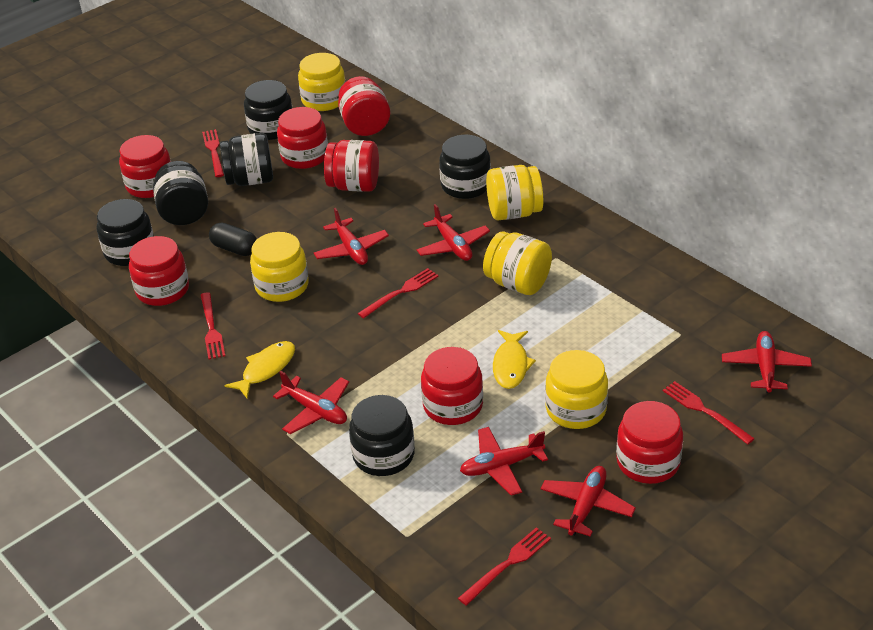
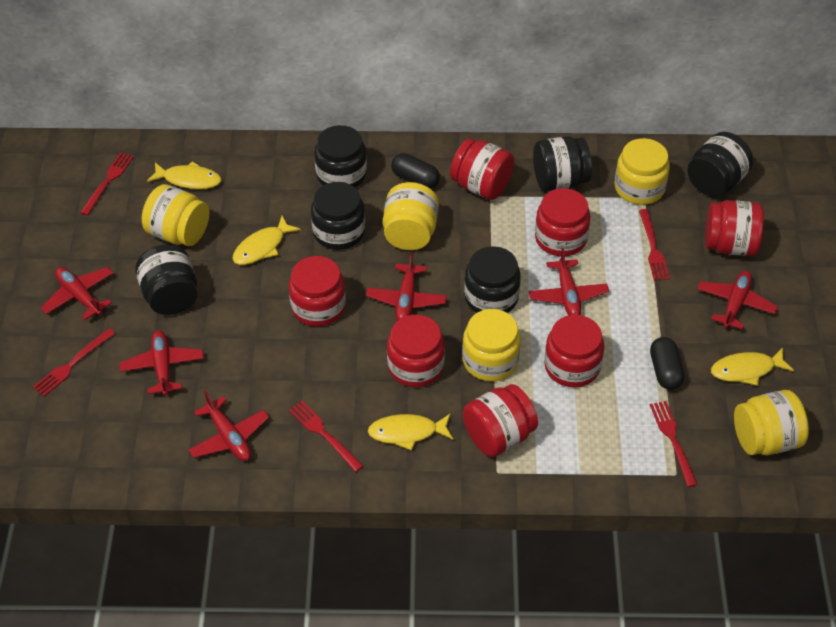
black capsule: 1 -> 2
yellow fish: 2 -> 4

